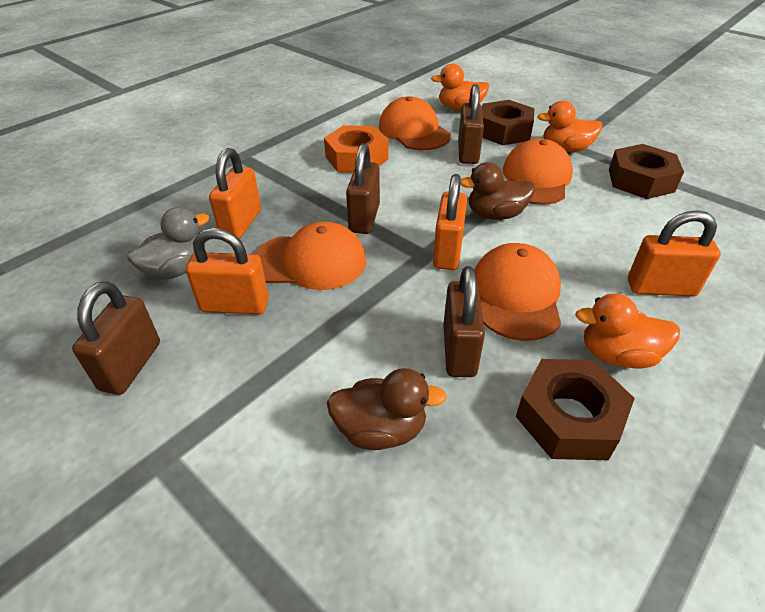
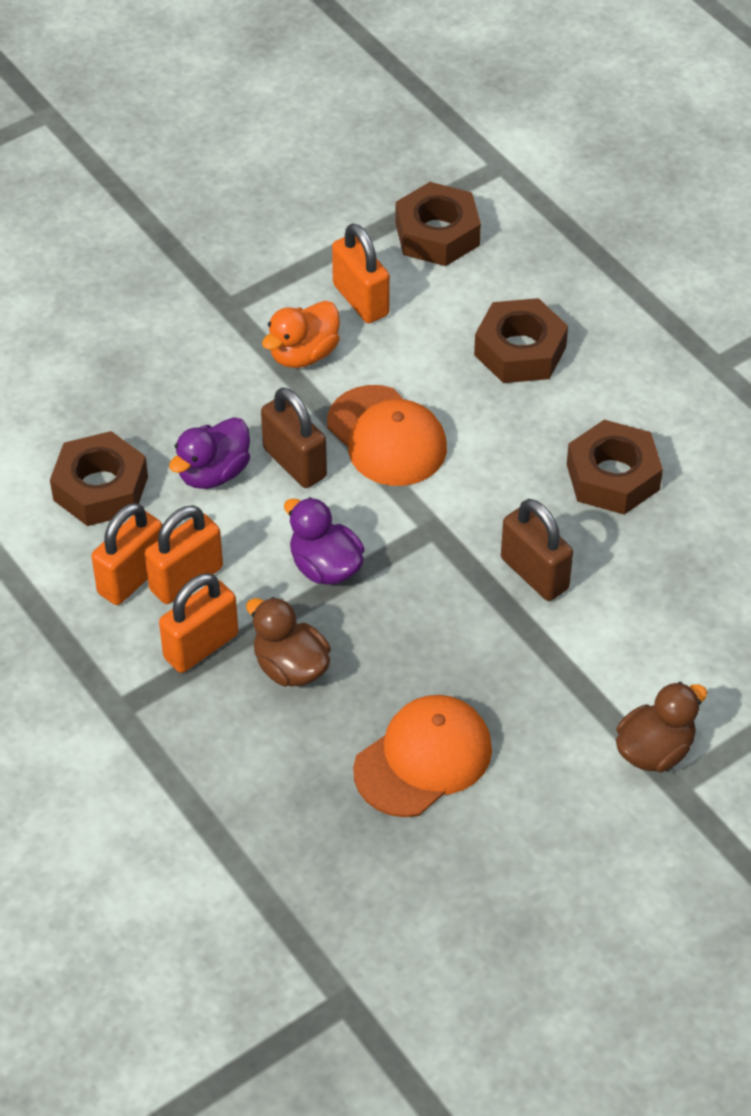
brown nut: 3 -> 4
brown padlock: 4 -> 2
grey duck: 1 -> 0
orange cap: 4 -> 2
orange duck: 3 -> 1
orange nut: 1 -> 0
purple duck: 0 -> 2

